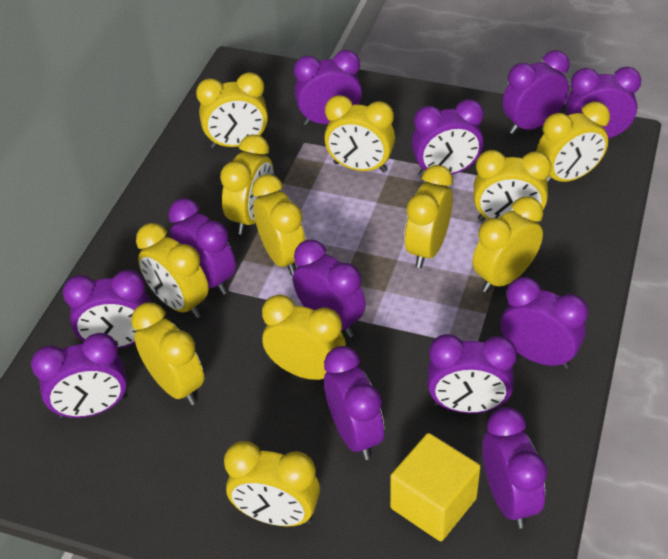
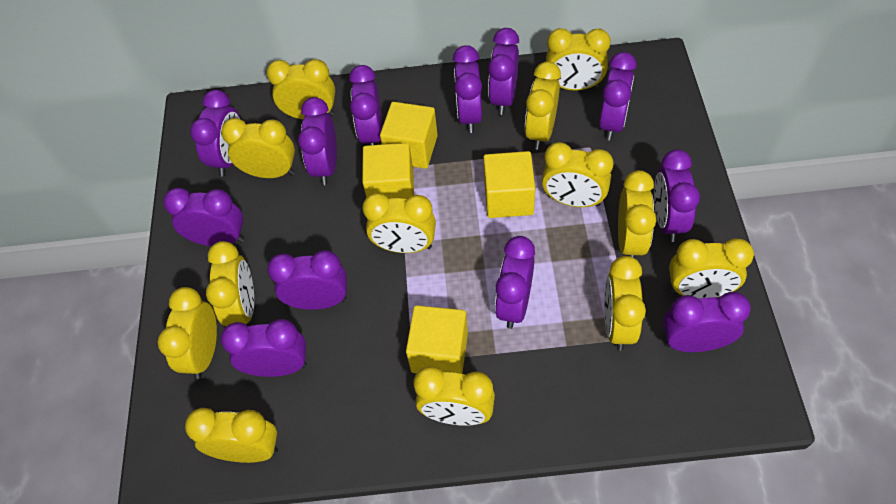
yellow clock: 12 -> 13
yellow cube: 1 -> 4

